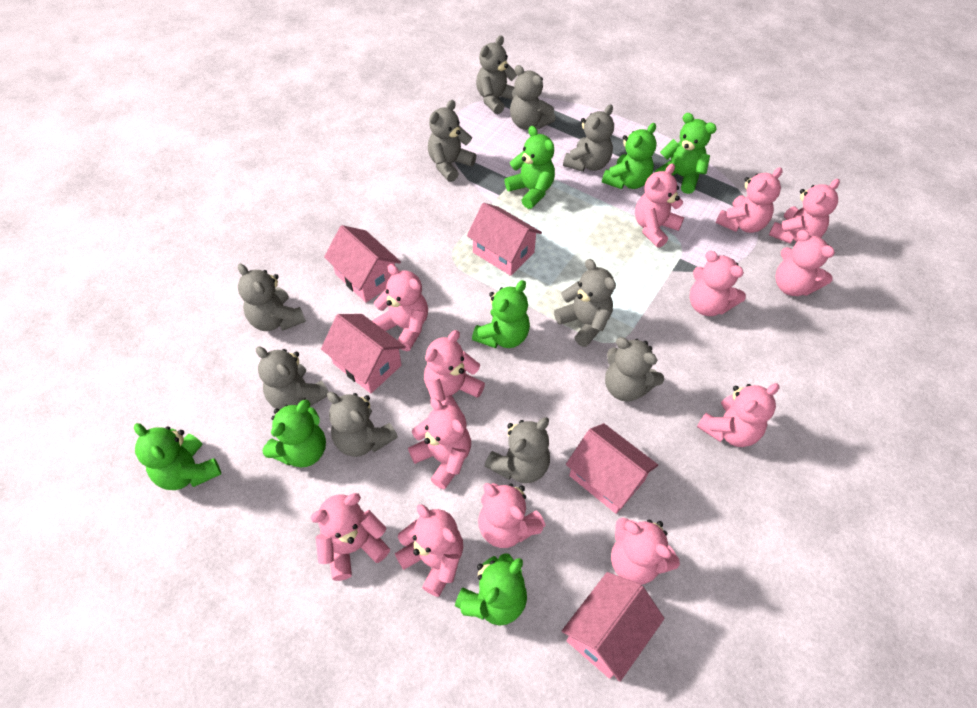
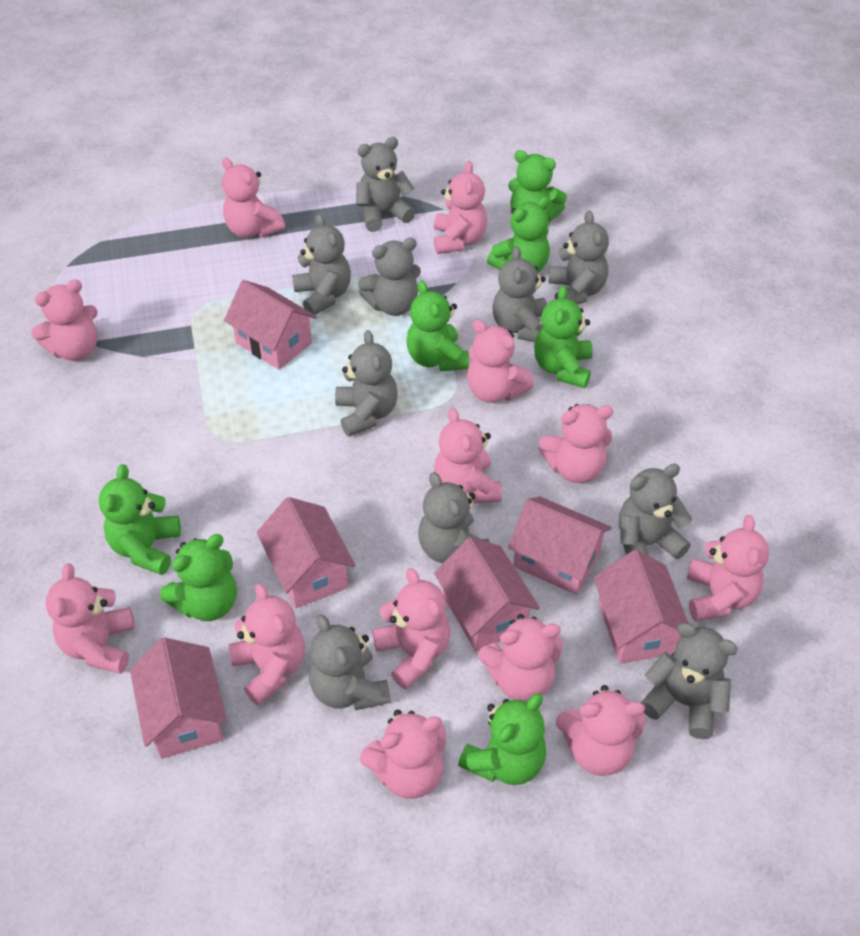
pink house: 5 -> 6

